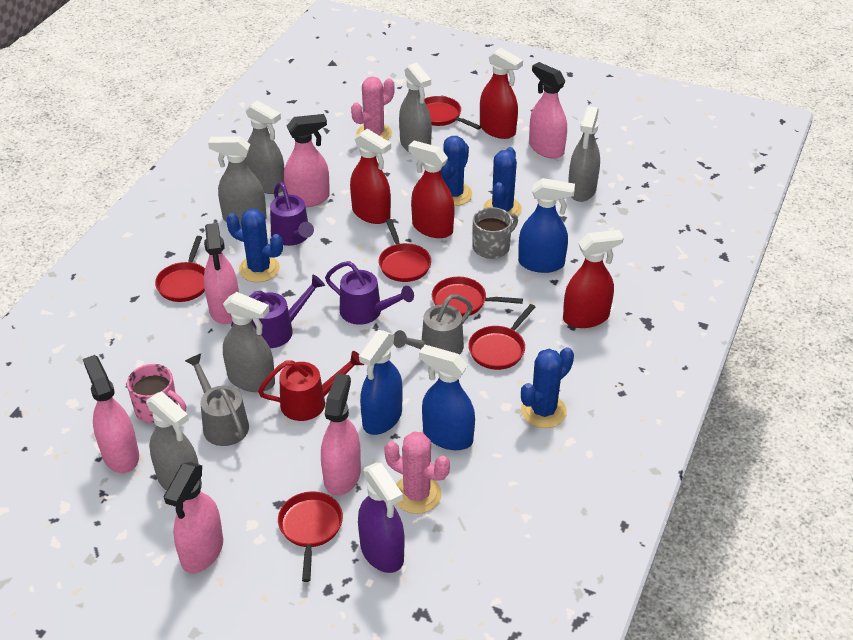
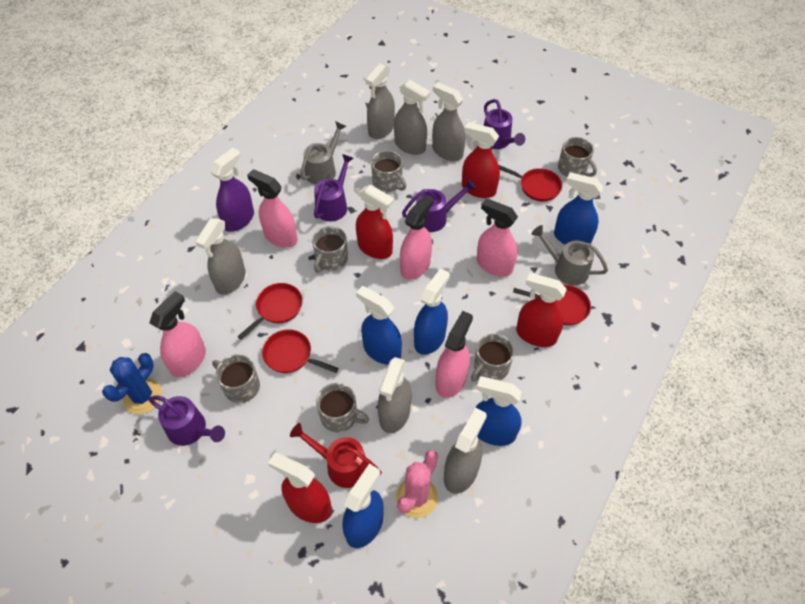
blue cactus: 4 -> 1
blue spray bottle: 3 -> 5
grey mug: 1 -> 6
pink cactus: 2 -> 1
pink mug: 1 -> 0
pink spray bottle: 6 -> 5
purple watering can: 3 -> 4
red pan: 6 -> 4

